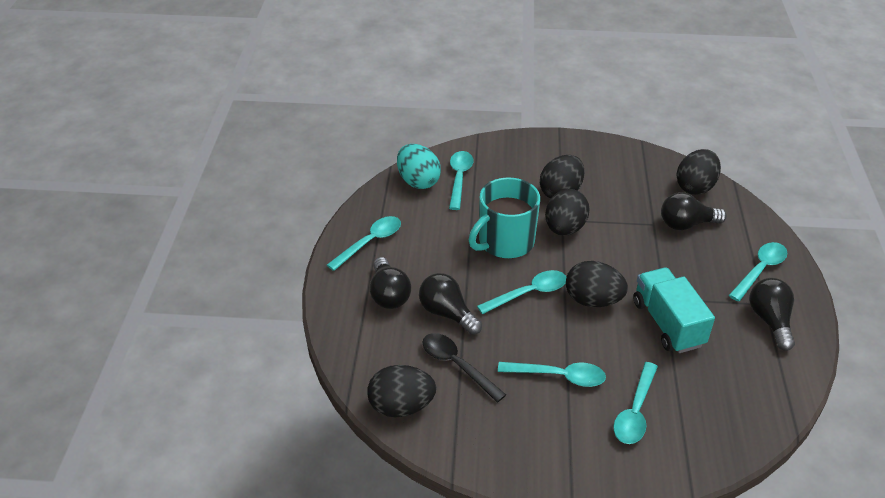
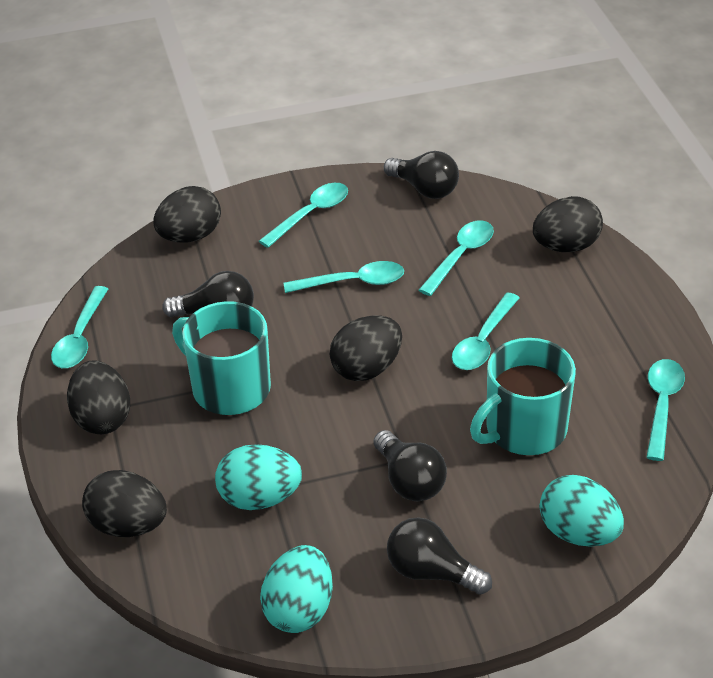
black spoon: 1 -> 0
turquoise egg: 1 -> 3
turquoise mug: 1 -> 2
turquoise truck: 1 -> 0

